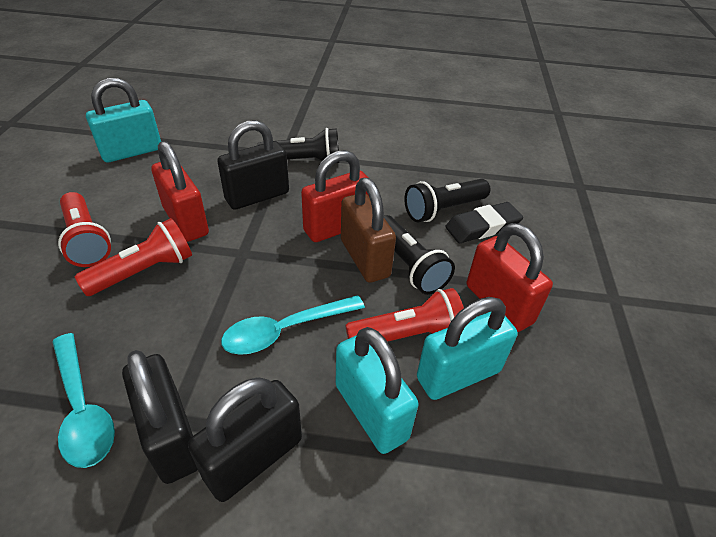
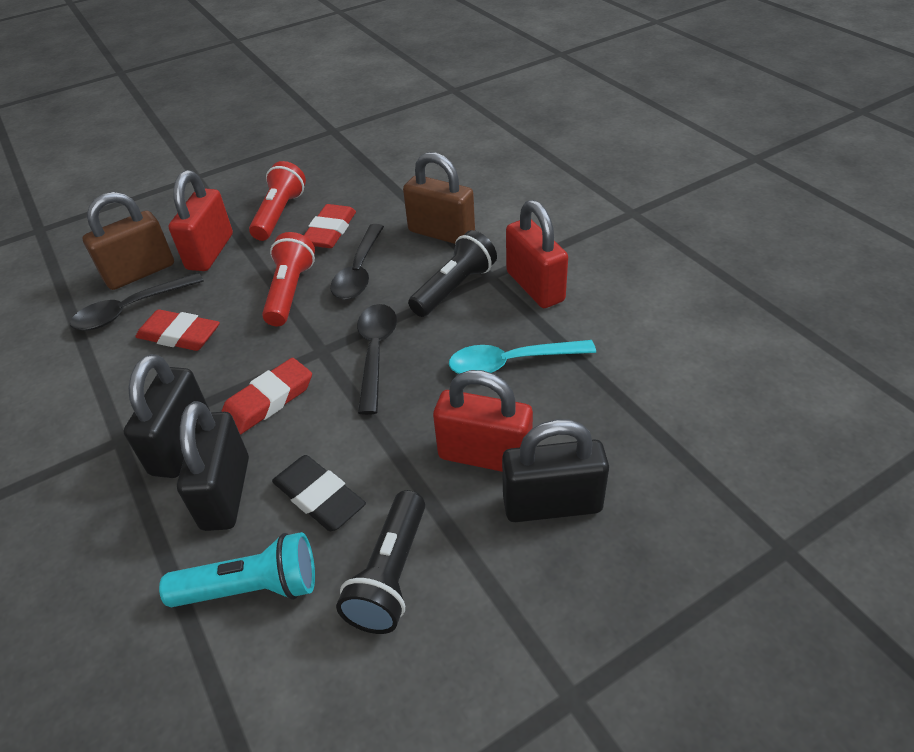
black flashlight: 3 -> 2
black spoon: 0 -> 3
brown padlock: 1 -> 2
red eraser: 0 -> 3
red flashlight: 3 -> 2
turquoise flashlight: 0 -> 1
turquoise padlock: 3 -> 0
turquoise spoon: 2 -> 1

